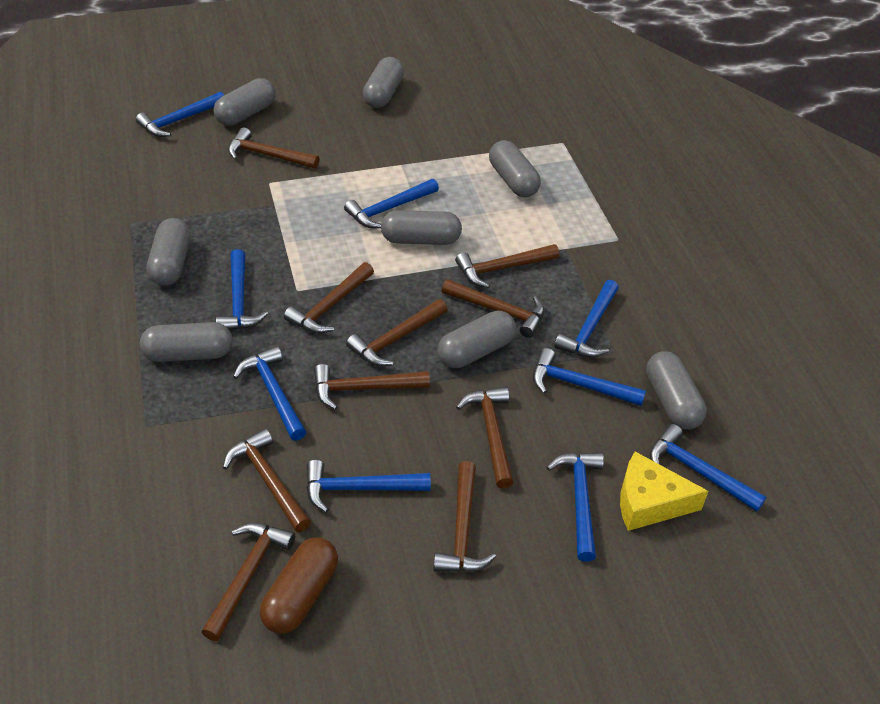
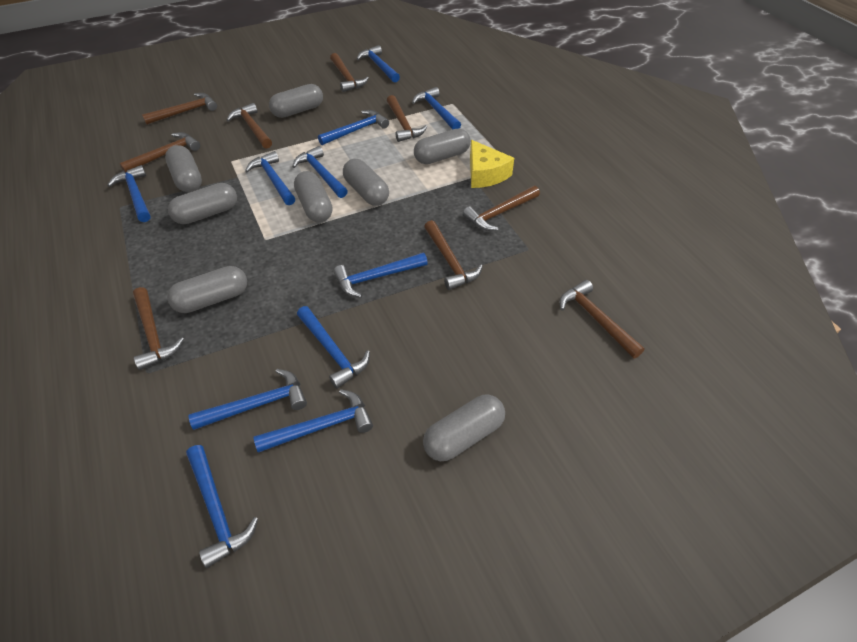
blue hammer: 9 -> 11
brown capsule: 1 -> 0
brown hammer: 10 -> 9

